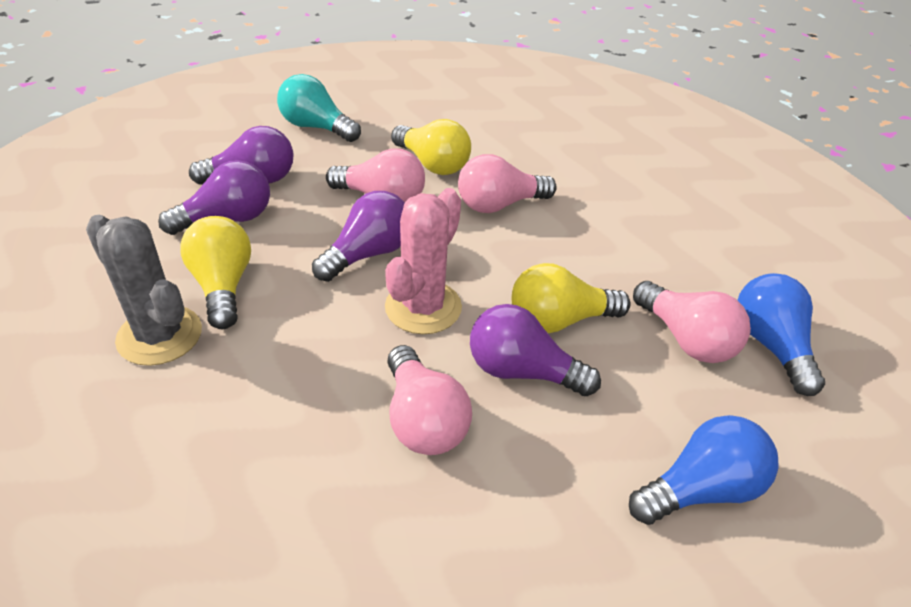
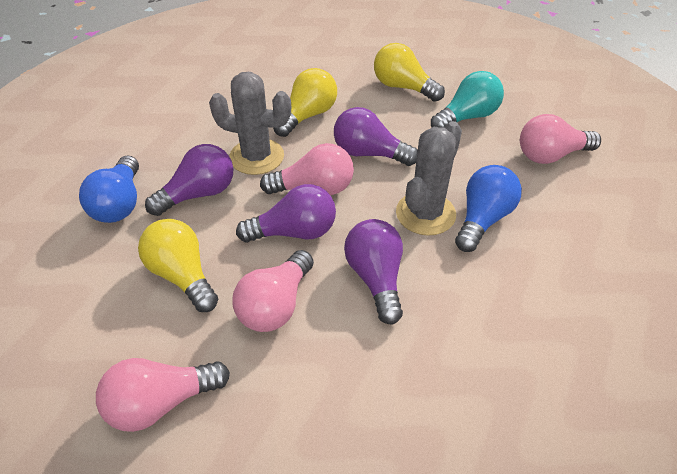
grey cactus: 1 -> 2
pink cactus: 1 -> 0

